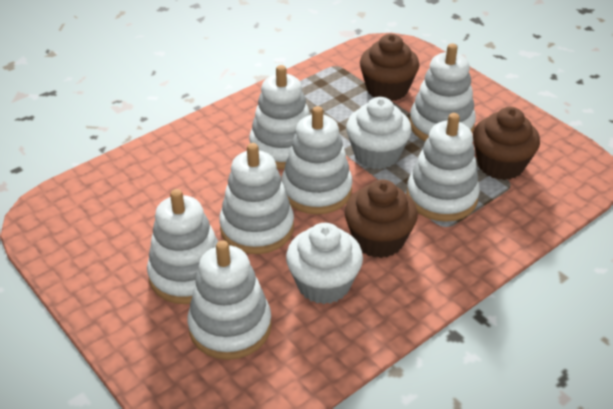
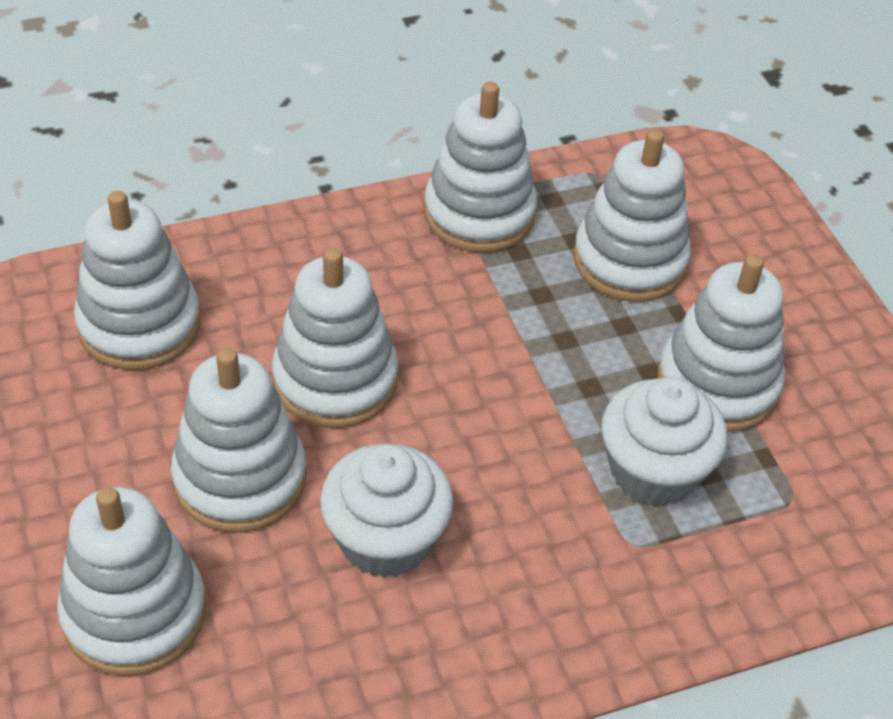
brown cupcake: 3 -> 0

